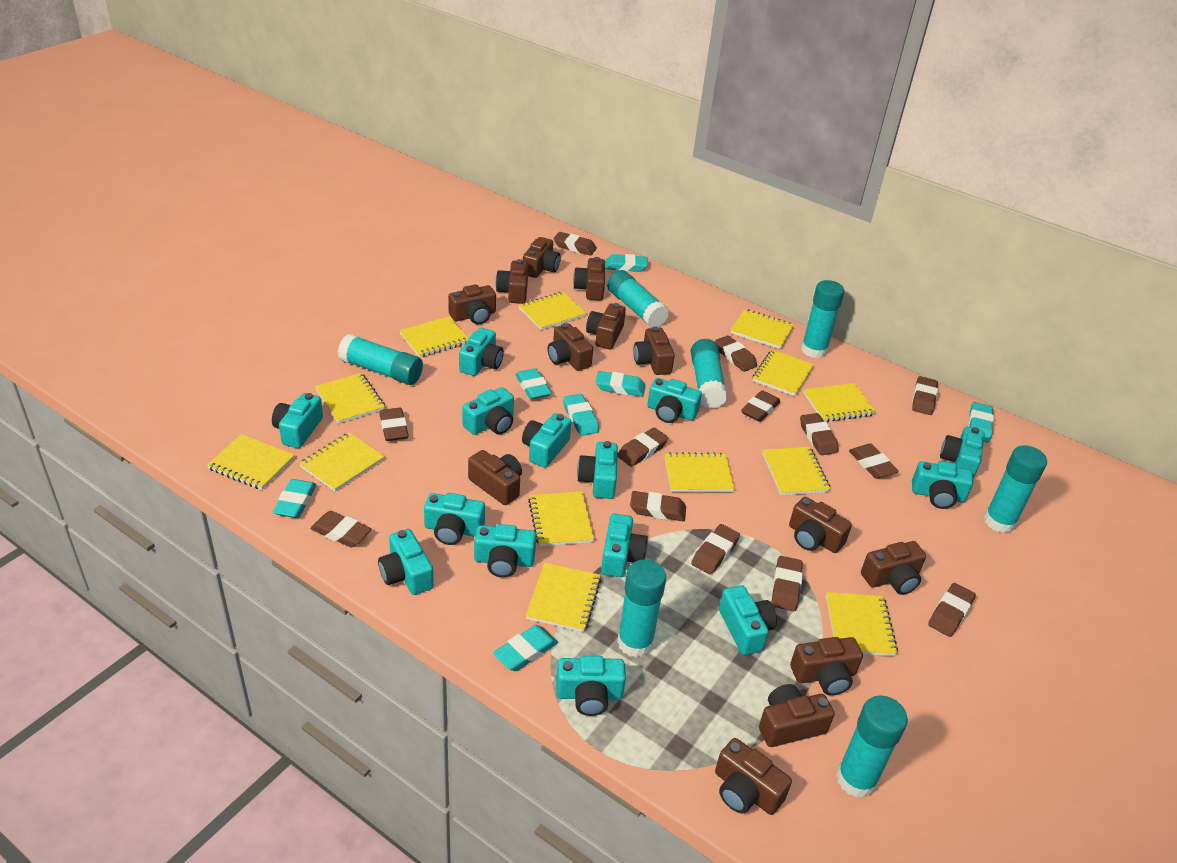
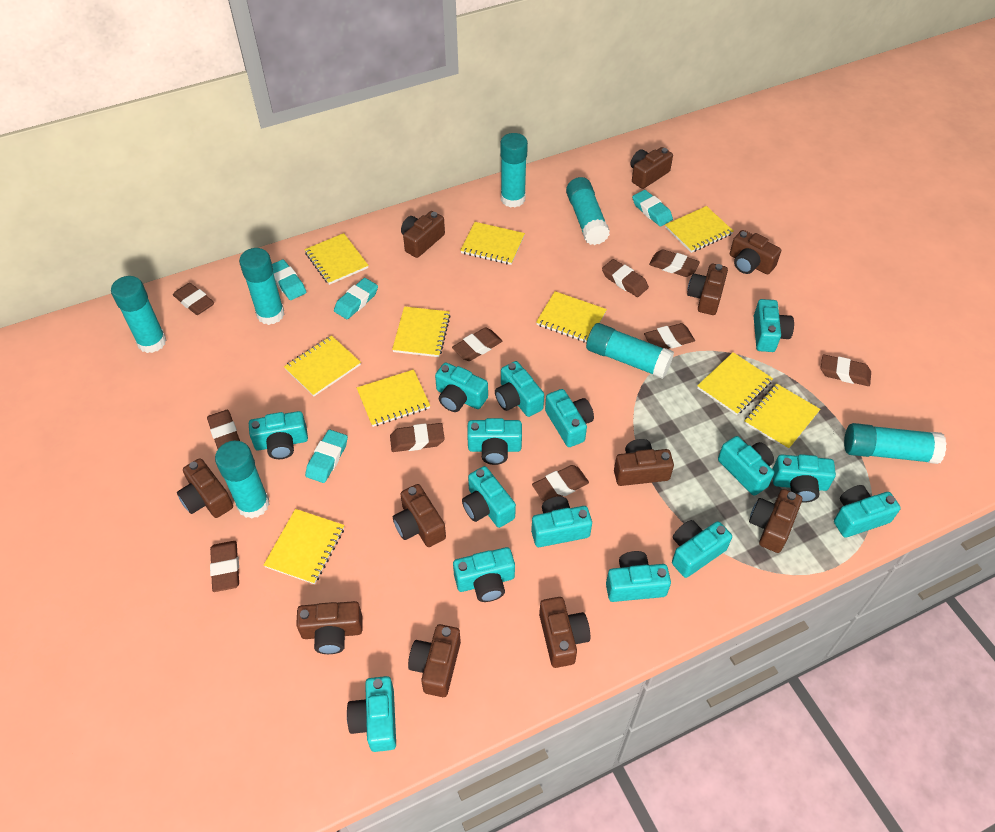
brown camera: 13 -> 11
brown eraser: 13 -> 10
turquoise camera: 14 -> 15
turquoise eraser: 7 -> 4
yellow notebook: 13 -> 10

